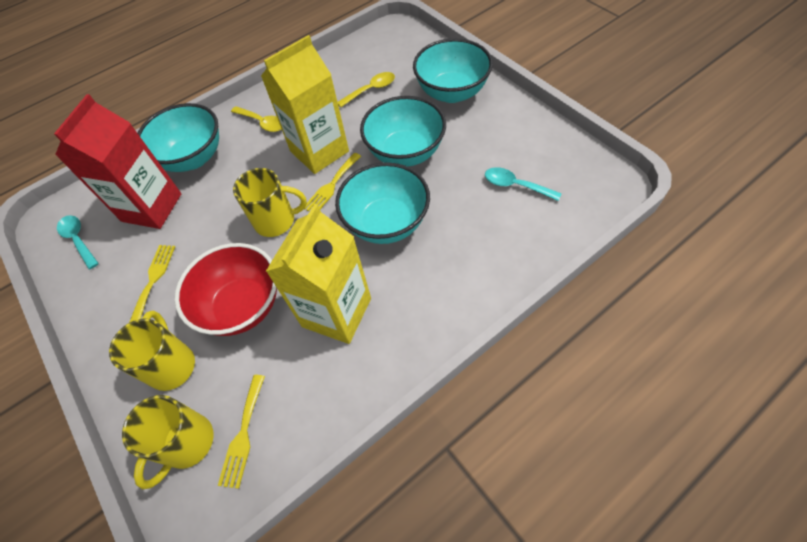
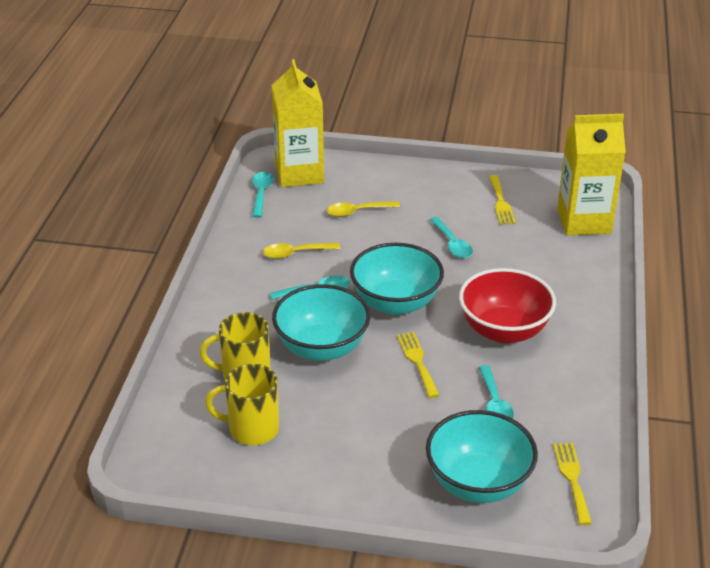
red carton: 1 -> 0
turquoise bowl: 4 -> 3
turquoise spoon: 2 -> 4
yellow mug: 3 -> 2

